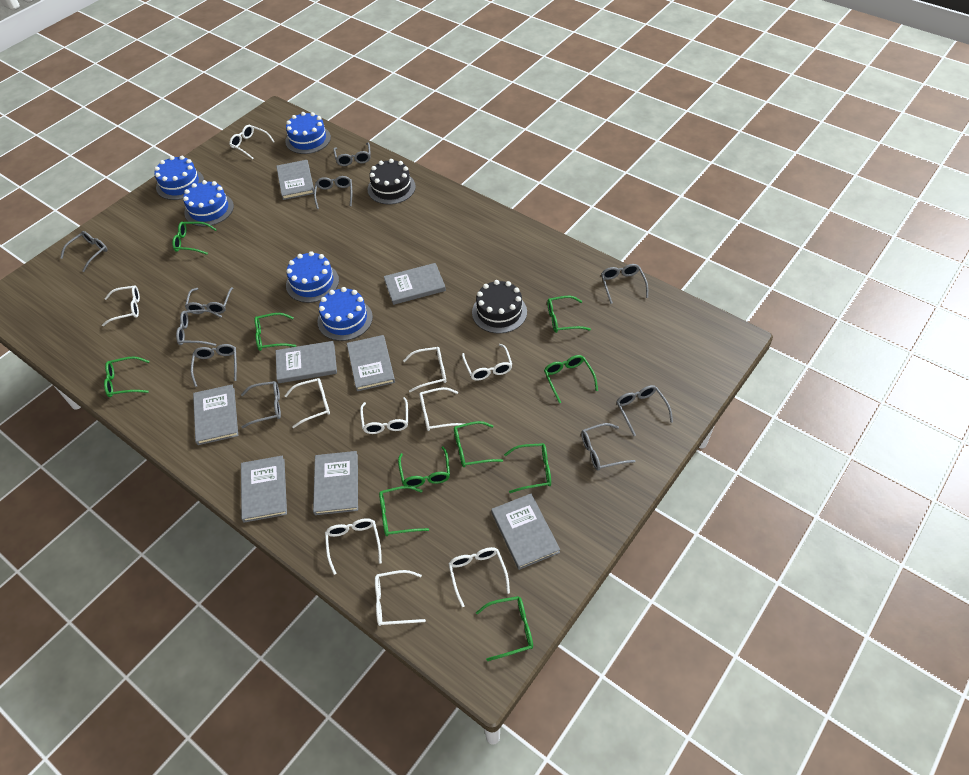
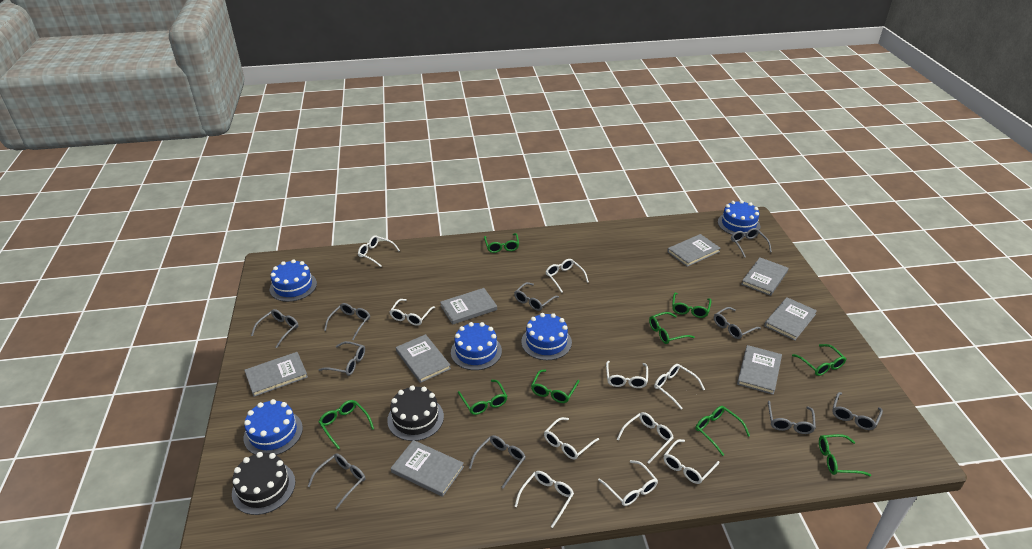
green glasses: 10 -> 9

